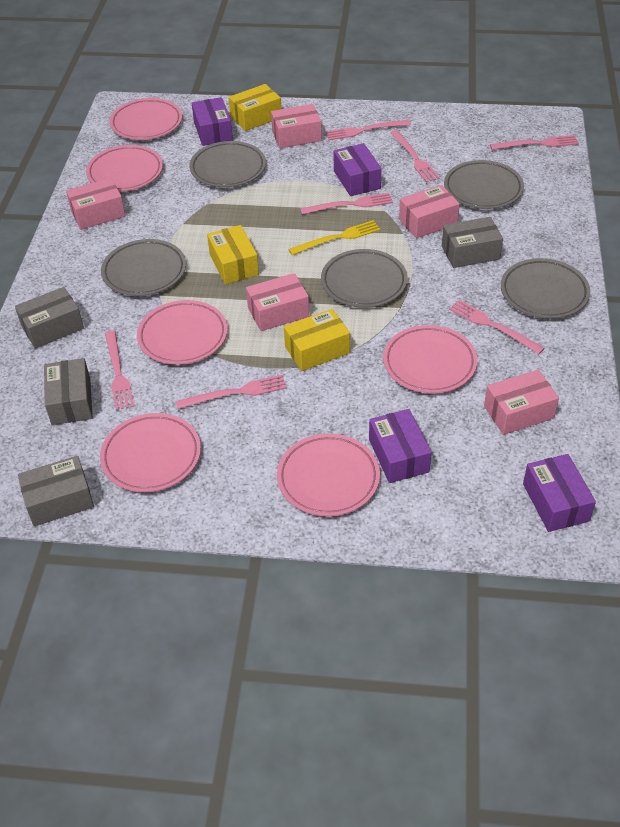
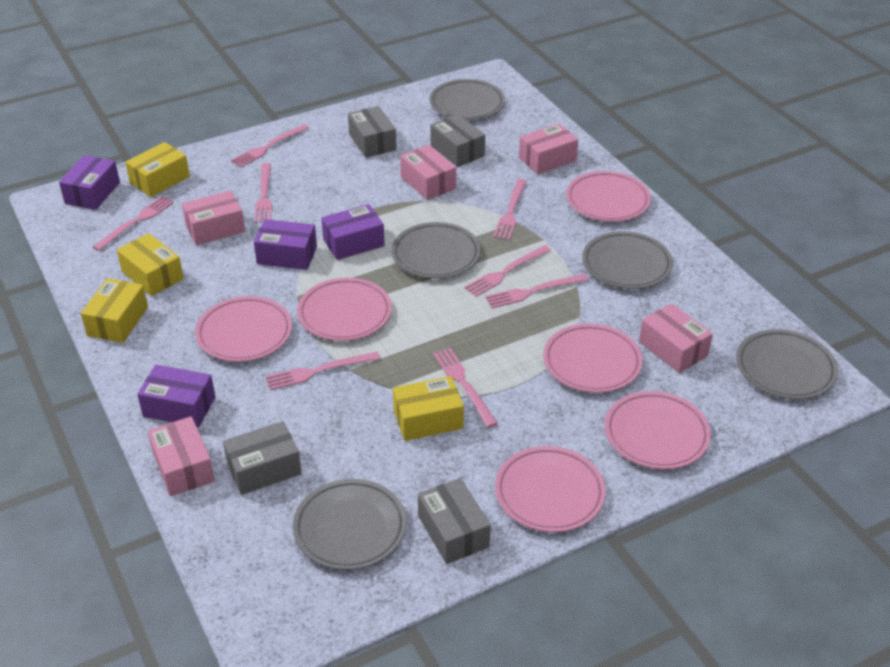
pink fork: 7 -> 8
yellow box: 3 -> 4
yellow fork: 1 -> 0

